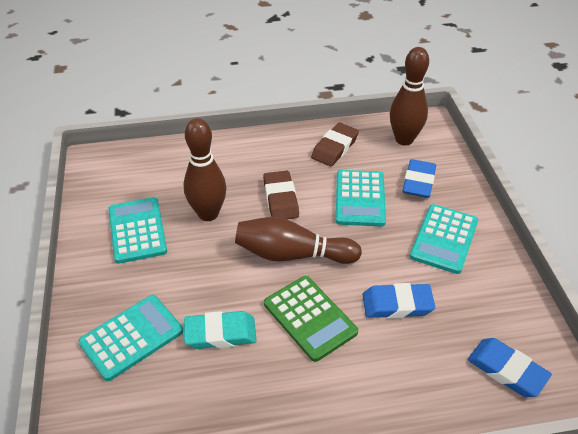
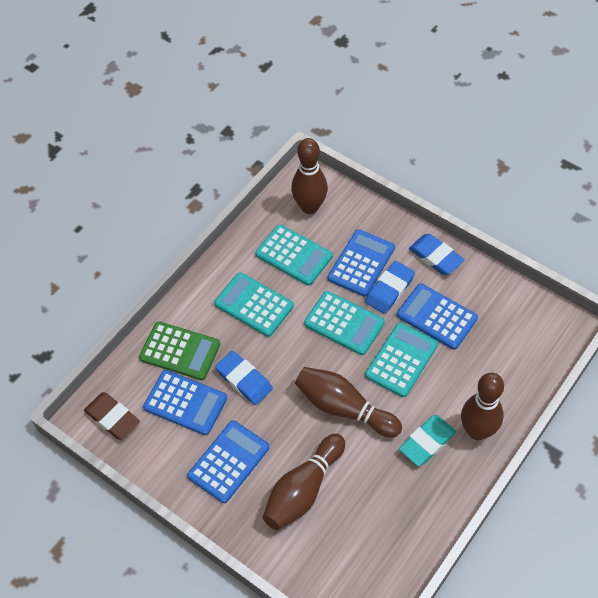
blue calculator: 0 -> 4
brown bowling pin: 3 -> 4
brown eraser: 2 -> 1

